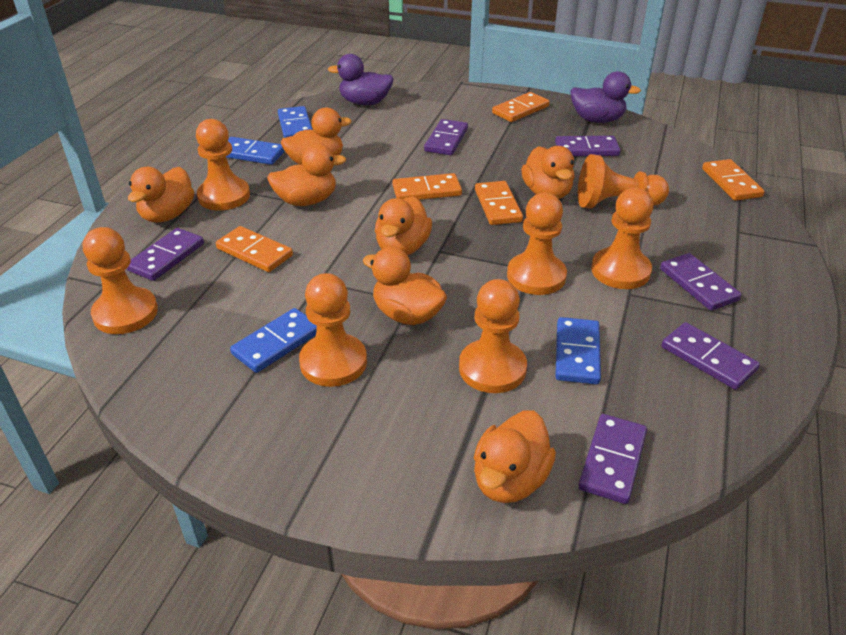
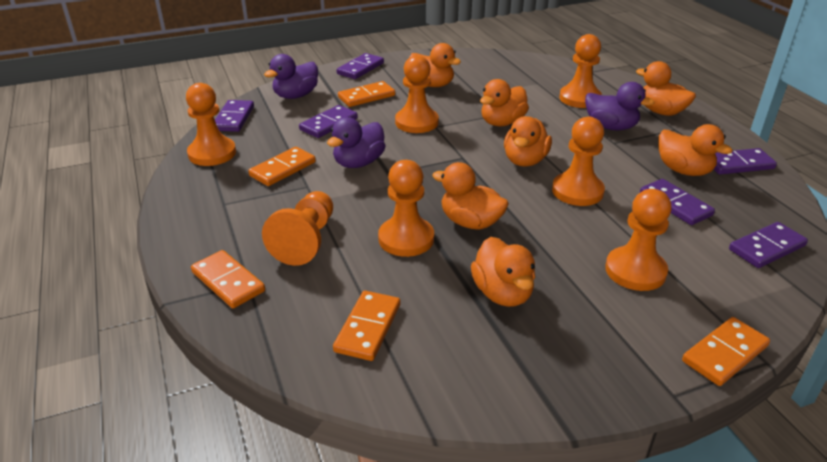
blue domino: 4 -> 0
purple duck: 2 -> 3

